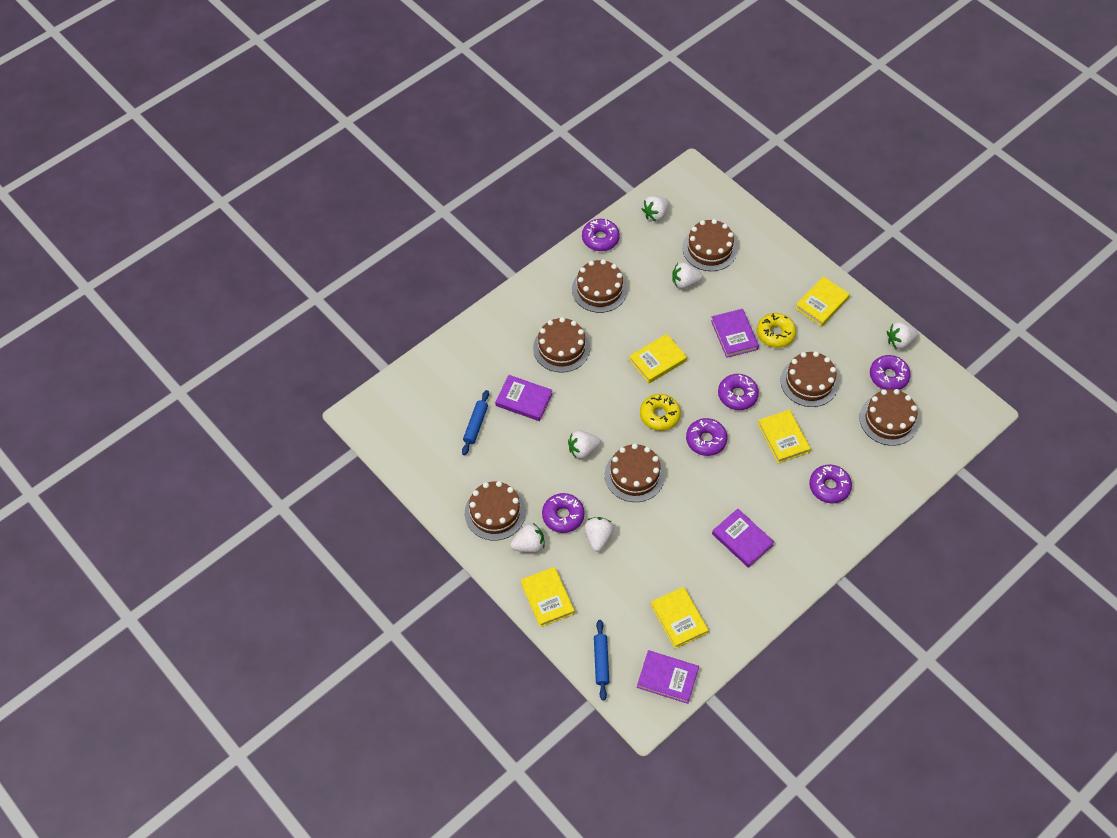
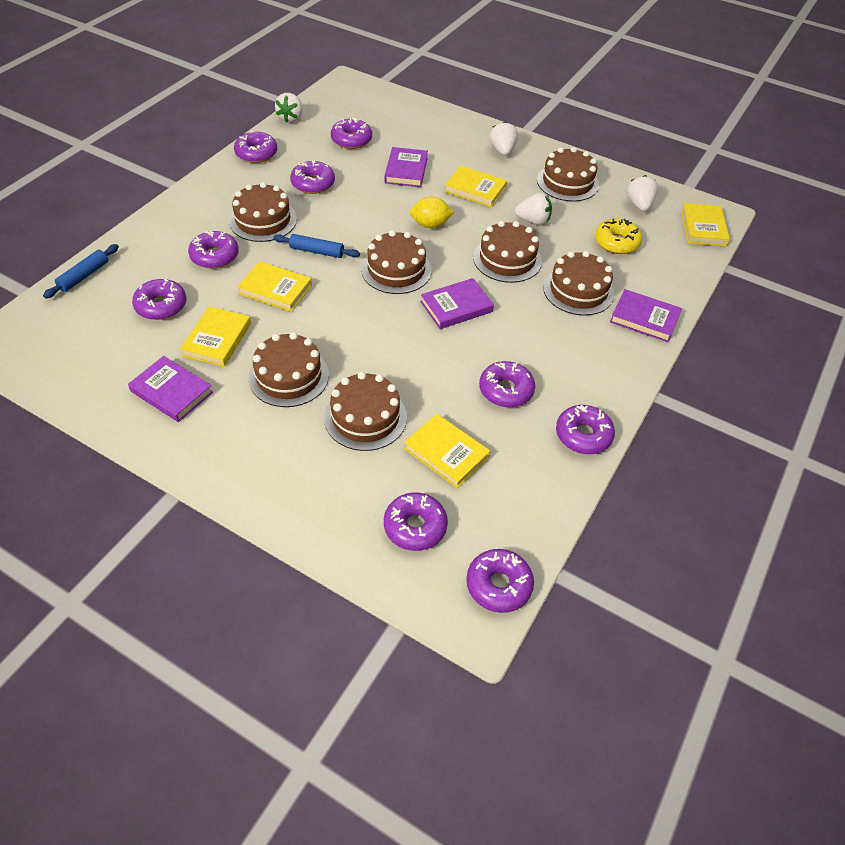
purple donut: 6 -> 9
white strawberry: 6 -> 4
yellow donut: 2 -> 1
yellow lemon: 0 -> 1

